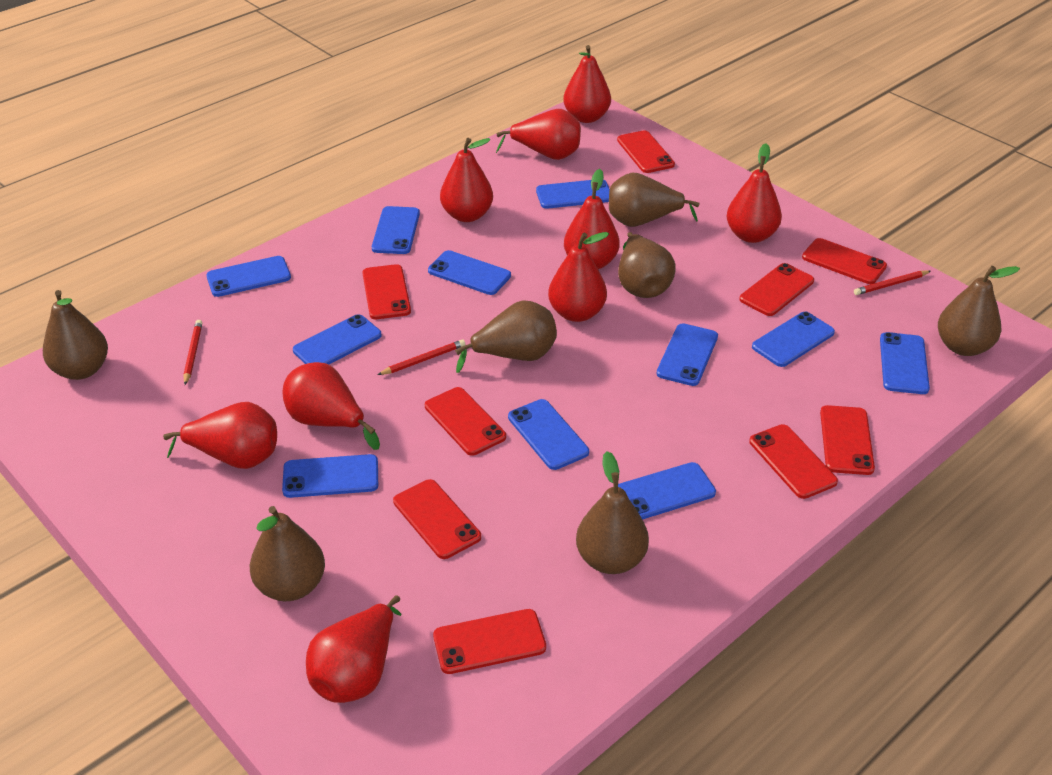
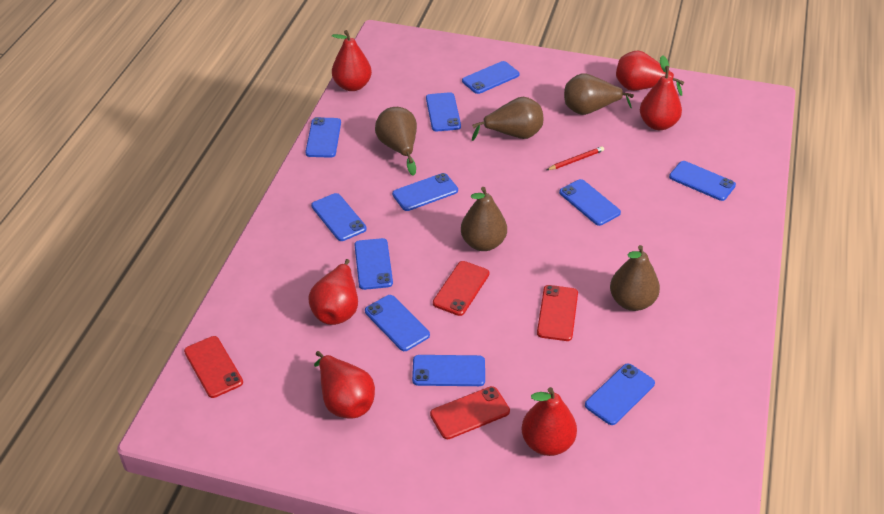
brown pear: 7 -> 5
red pear: 9 -> 6
red pencil: 3 -> 1
red phone: 9 -> 4

